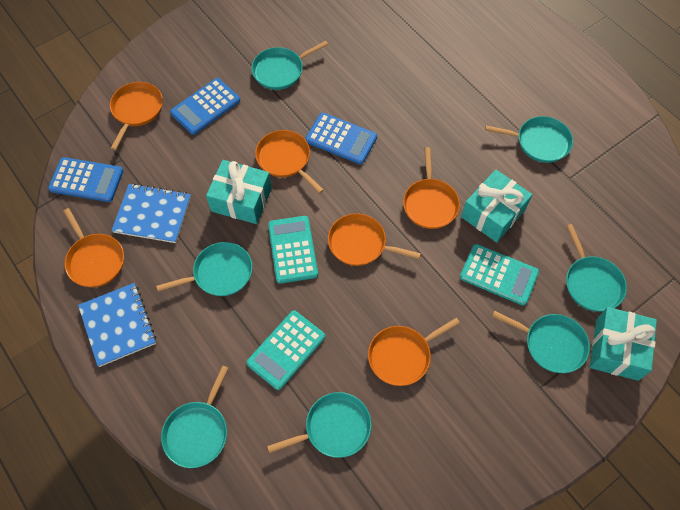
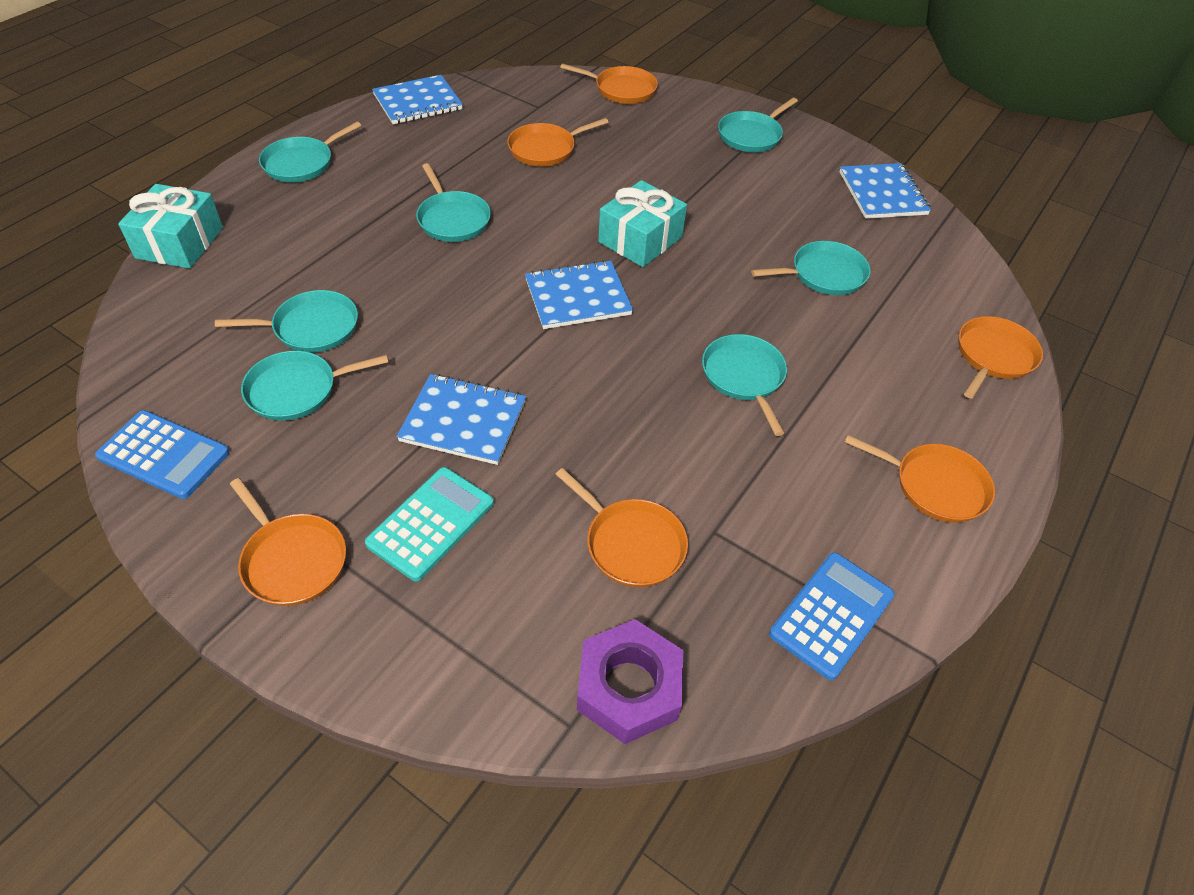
blue calculator: 3 -> 2
blue notebook: 2 -> 4
purple nut: 0 -> 1
turquoise calculator: 3 -> 1
turquoise gift: 3 -> 2

